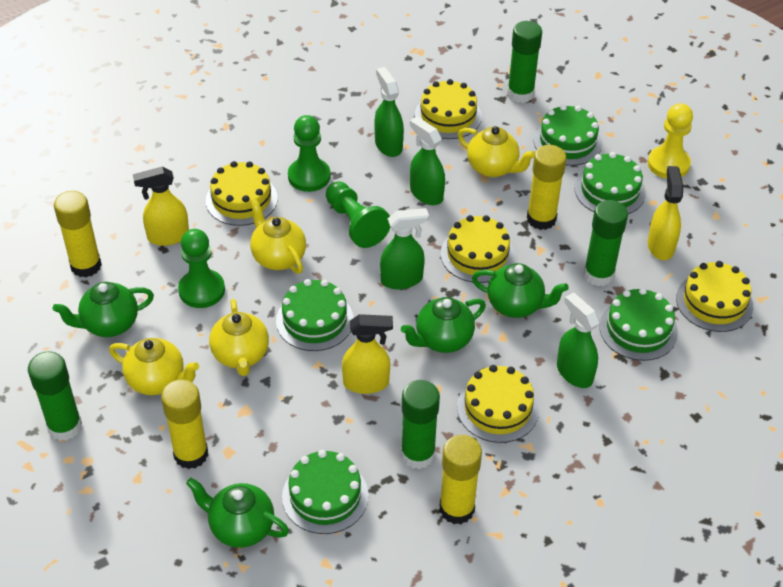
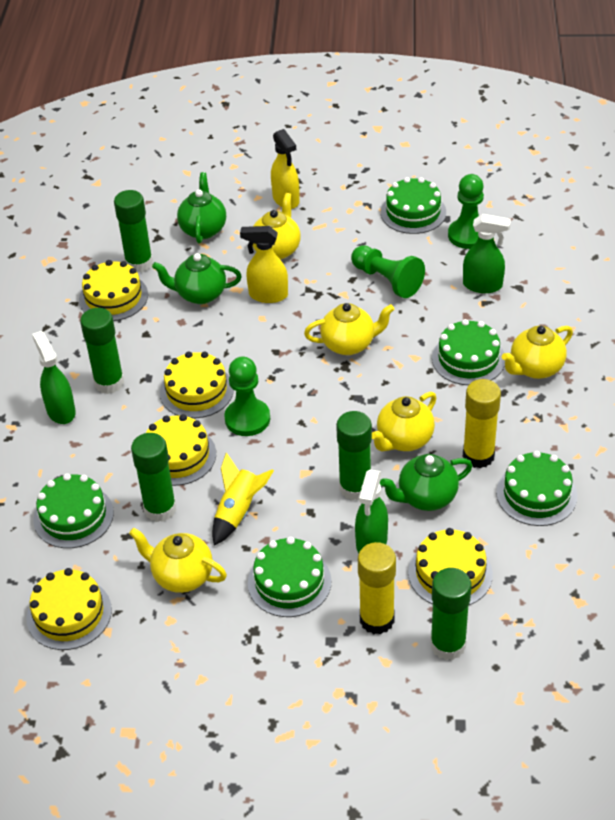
green glue stick: 4 -> 5
green spray bottle: 4 -> 3
green teapot: 4 -> 3
yellow glue stick: 4 -> 2
yellow pawn: 1 -> 0
yellow rocket: 0 -> 1
yellow spray bottle: 3 -> 2
yellow teapot: 4 -> 5

